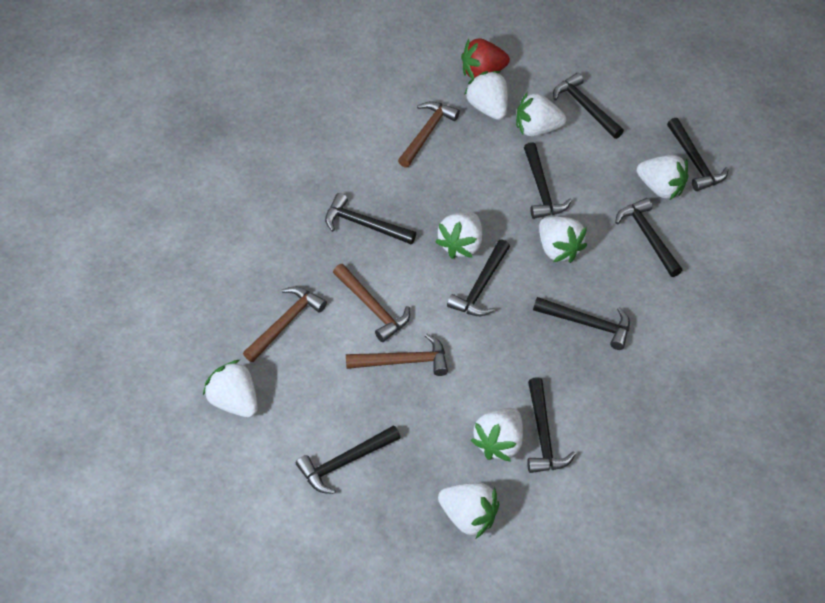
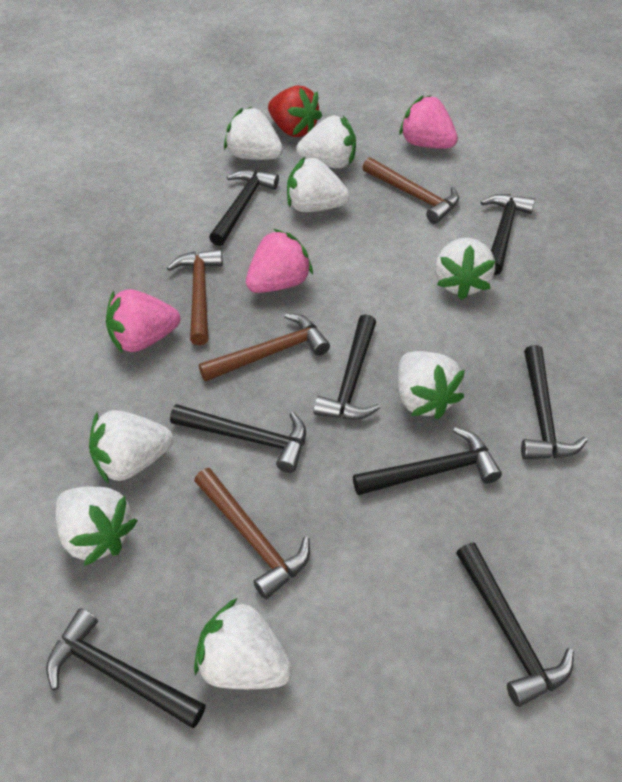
black hammer: 9 -> 8
pink strawberry: 0 -> 3

